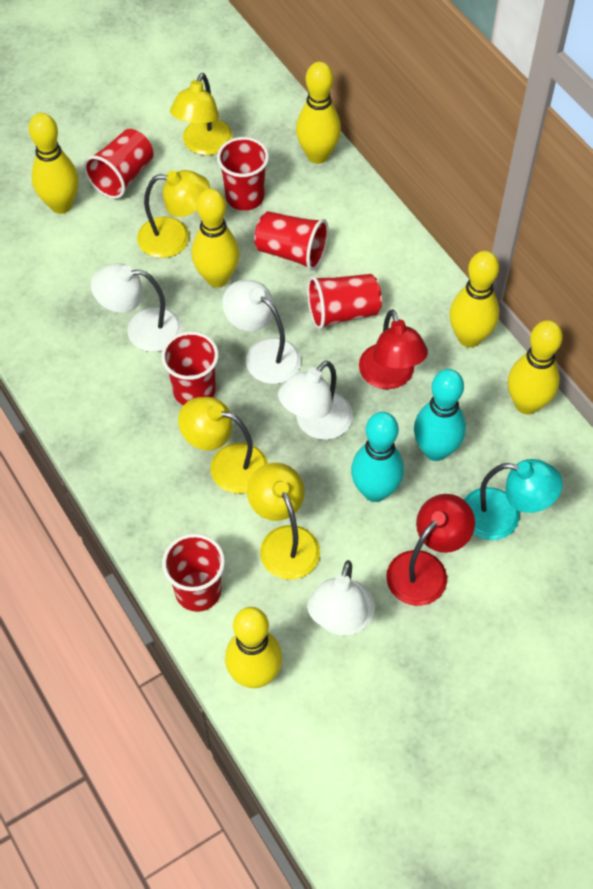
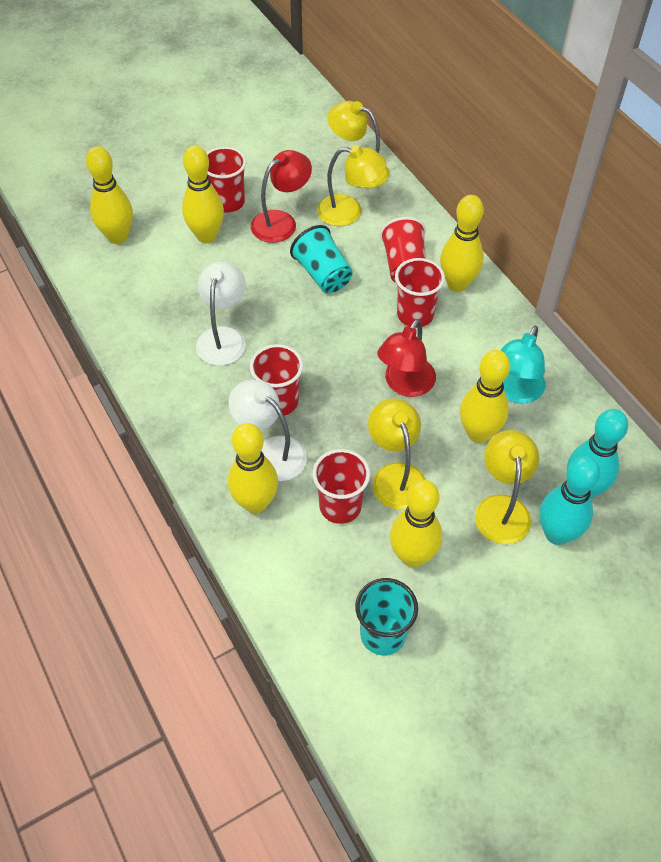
red cup: 6 -> 5
turquoise cup: 0 -> 2
white lamp: 4 -> 2

